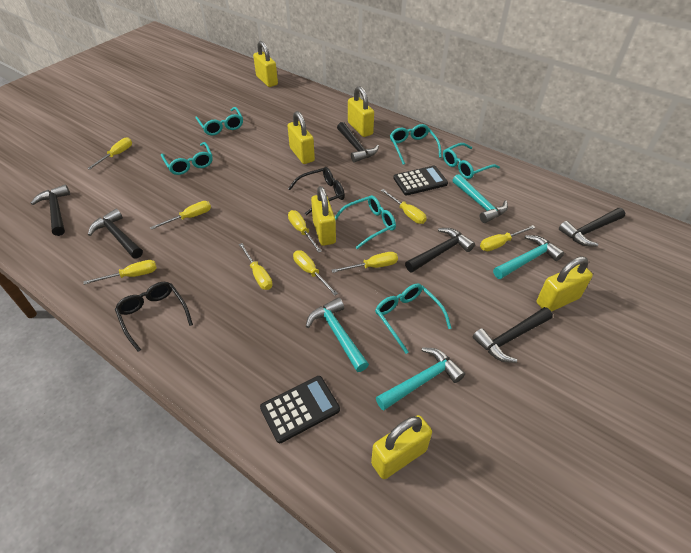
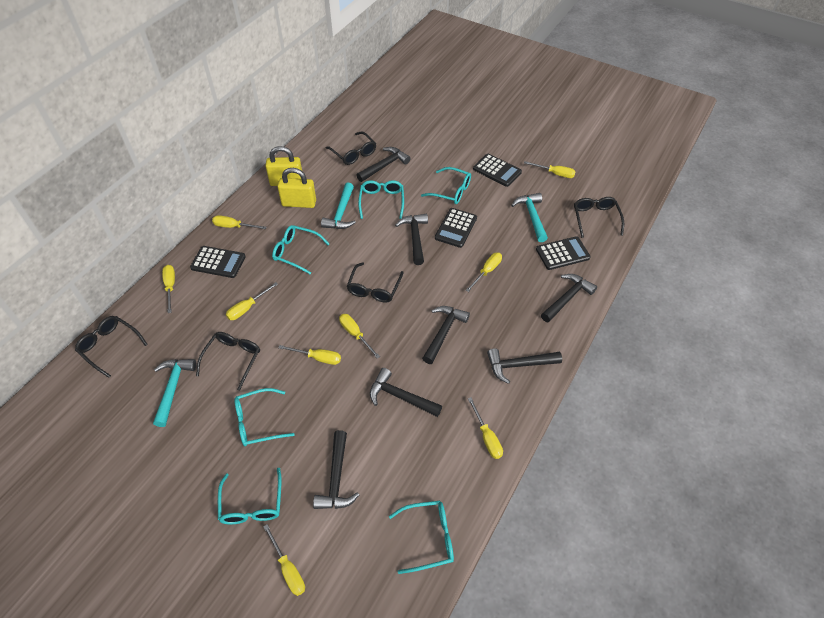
black calculator: 2 -> 4
black glasses: 2 -> 5
black hammer: 6 -> 7
turquoise hammer: 4 -> 3
yellow padlock: 6 -> 2

